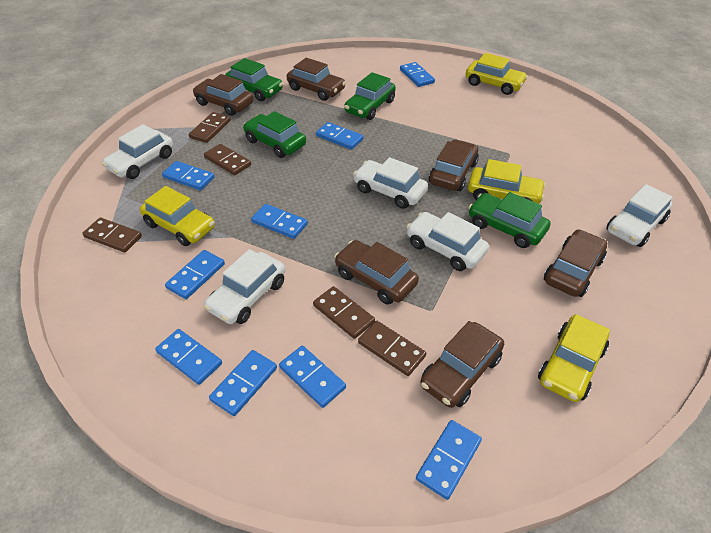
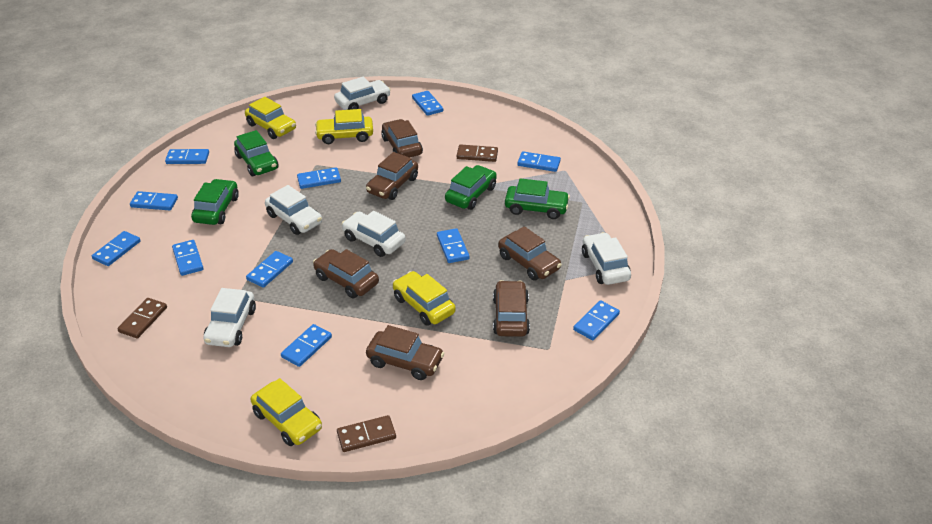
blue domino: 9 -> 11
brown domino: 5 -> 3

